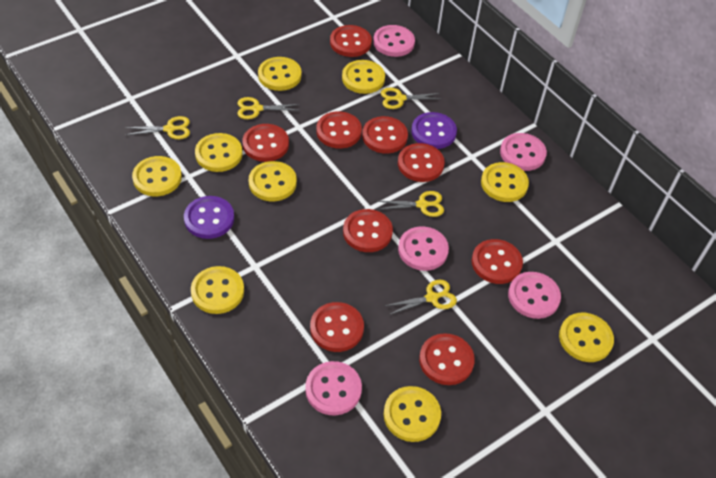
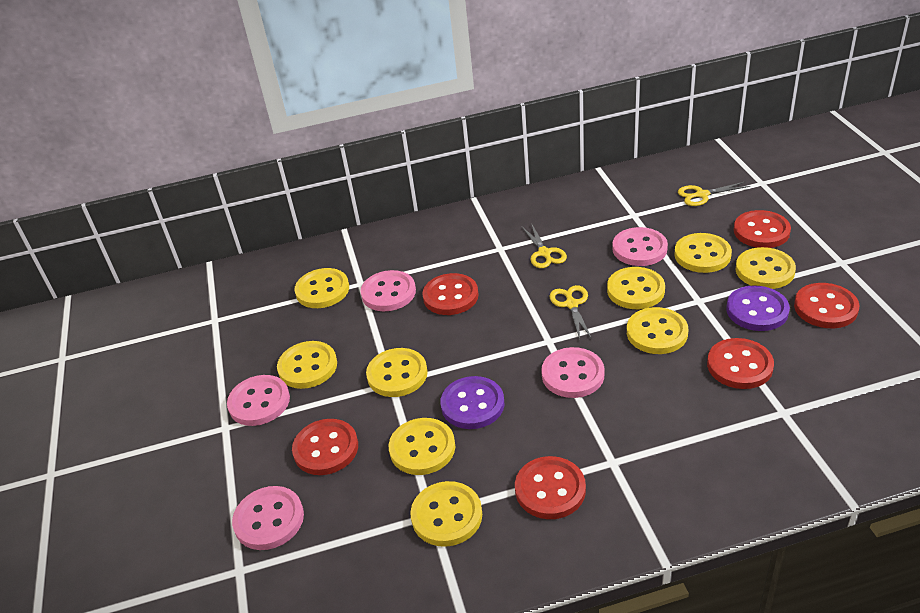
red button: 9 -> 6
yellow scissors: 5 -> 3

